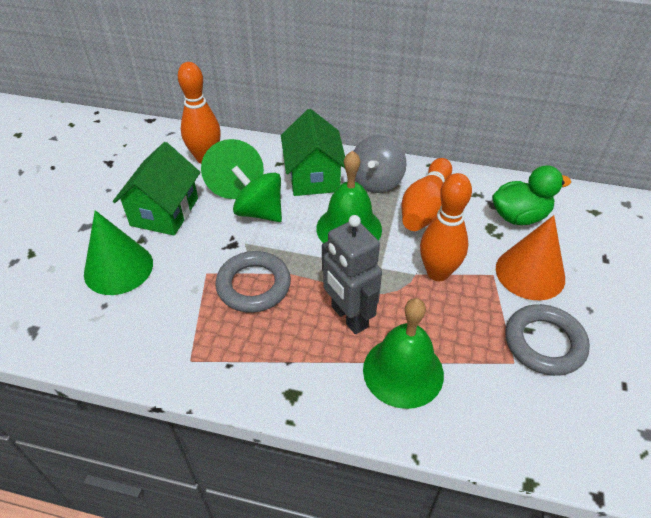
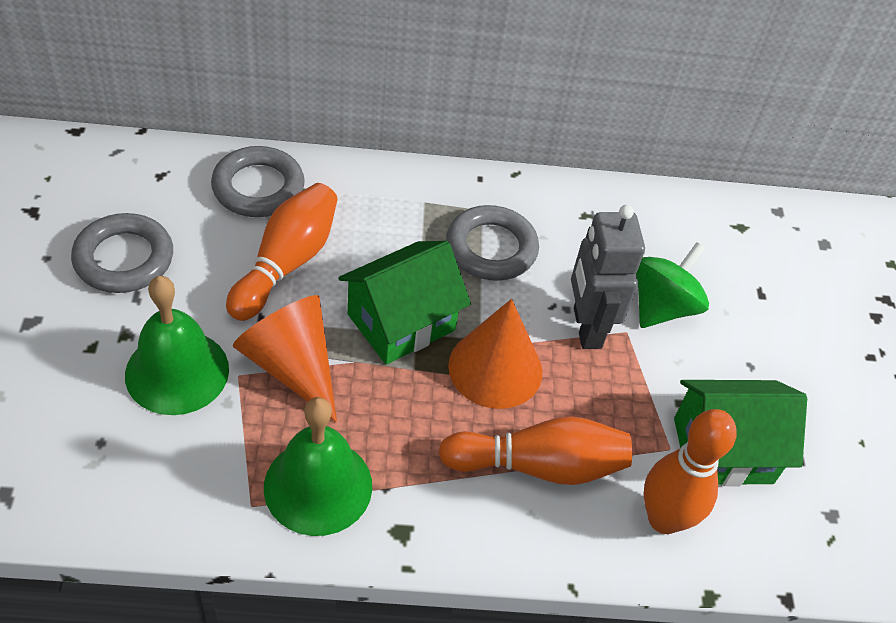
green cone: 2 -> 0
green duck: 1 -> 0
grey ring: 2 -> 3
grey spinning top: 1 -> 0
orange cone: 1 -> 2

